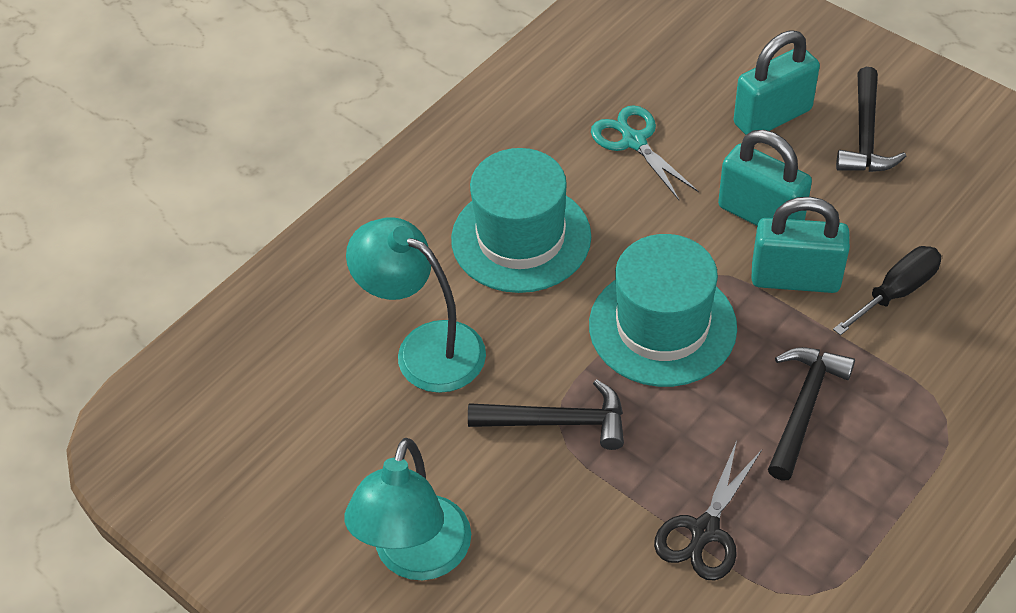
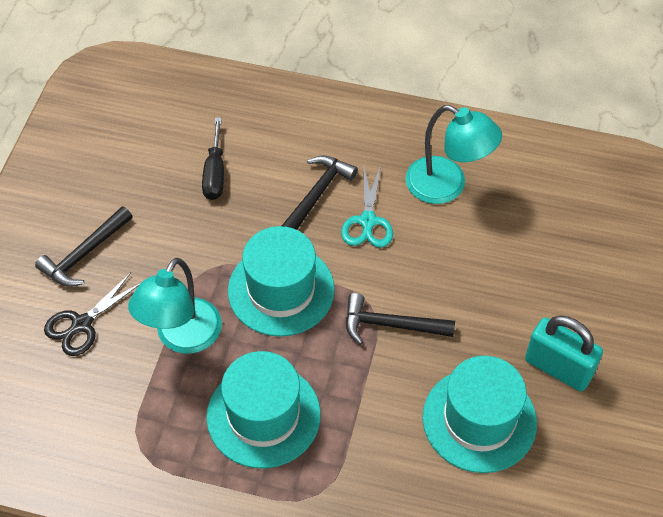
turquoise hat: 2 -> 3
turquoise padlock: 3 -> 1

